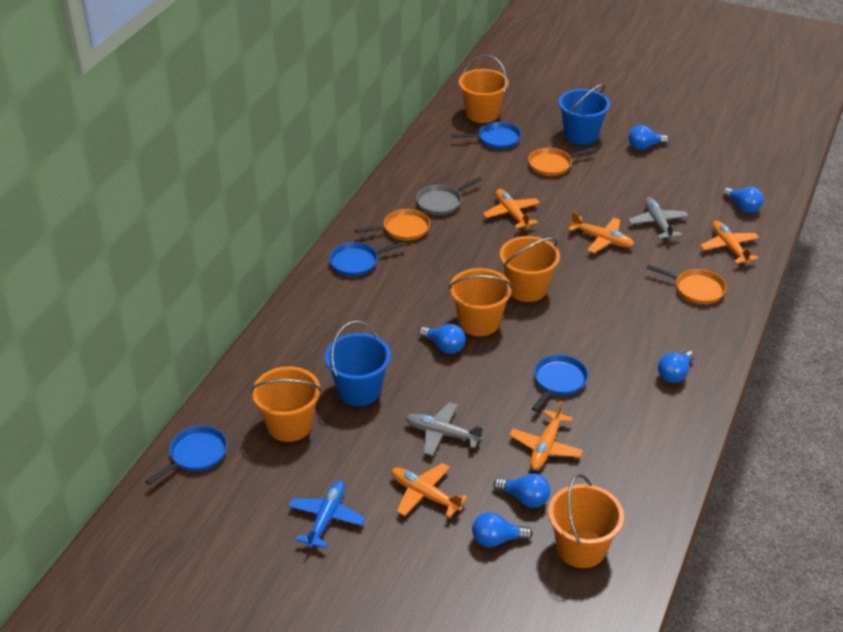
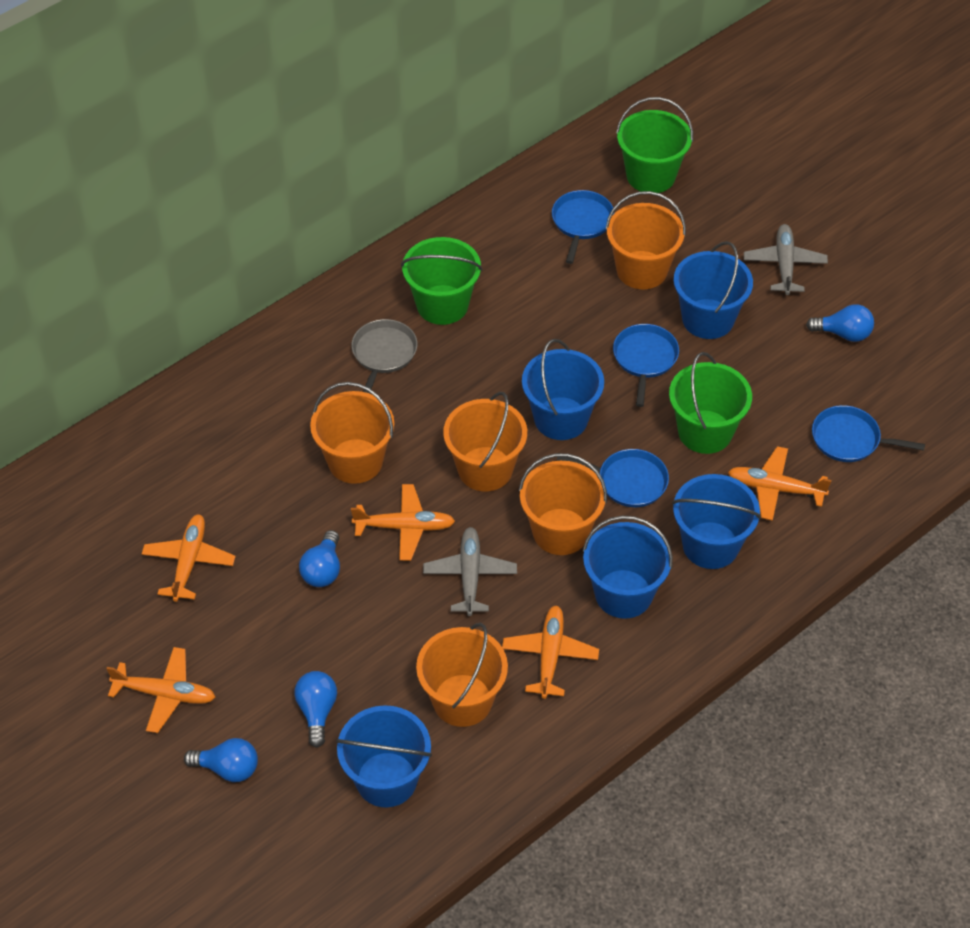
blue bucket: 2 -> 5
blue light bulb: 6 -> 4
blue plane: 1 -> 0
green bucket: 0 -> 3
orange pan: 3 -> 0

